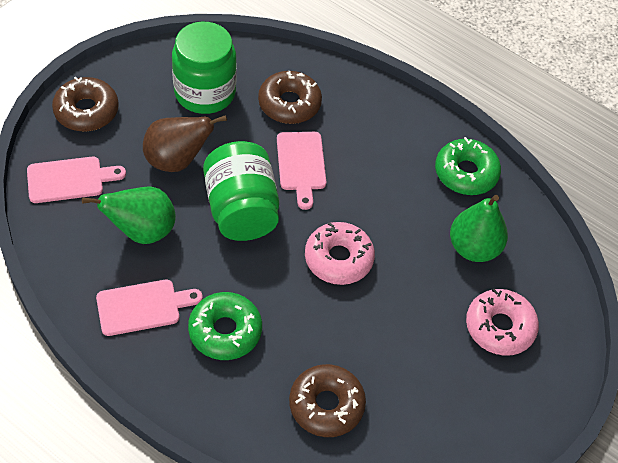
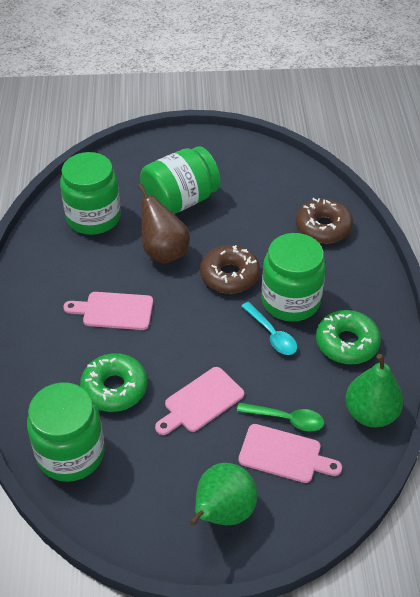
brown donut: 3 -> 2
green jar: 2 -> 4
green spoon: 0 -> 1
pink donut: 2 -> 0
turquoise spoon: 0 -> 1

